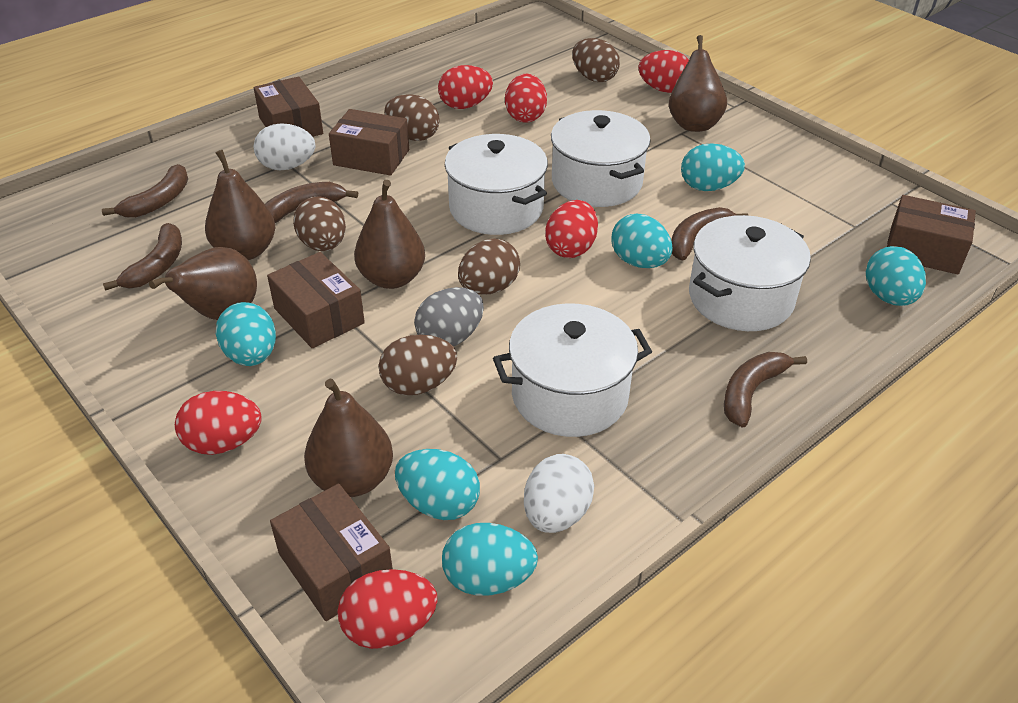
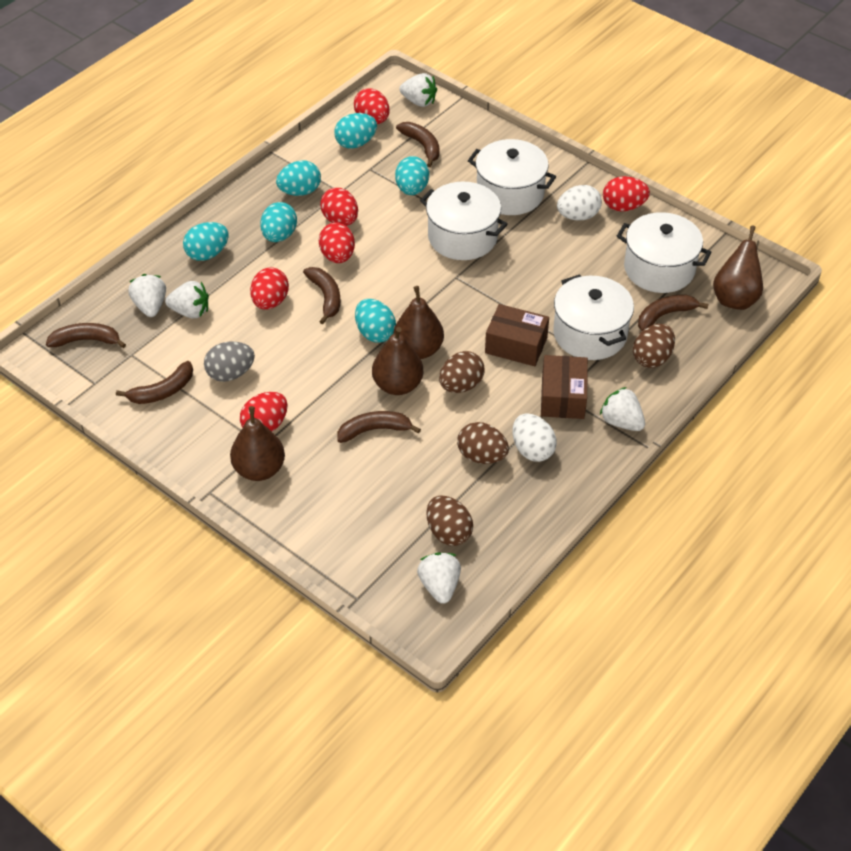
brown banana: 5 -> 6
brown box: 5 -> 2
brown egg: 5 -> 4
brown pear: 5 -> 4
white strawberry: 0 -> 5

